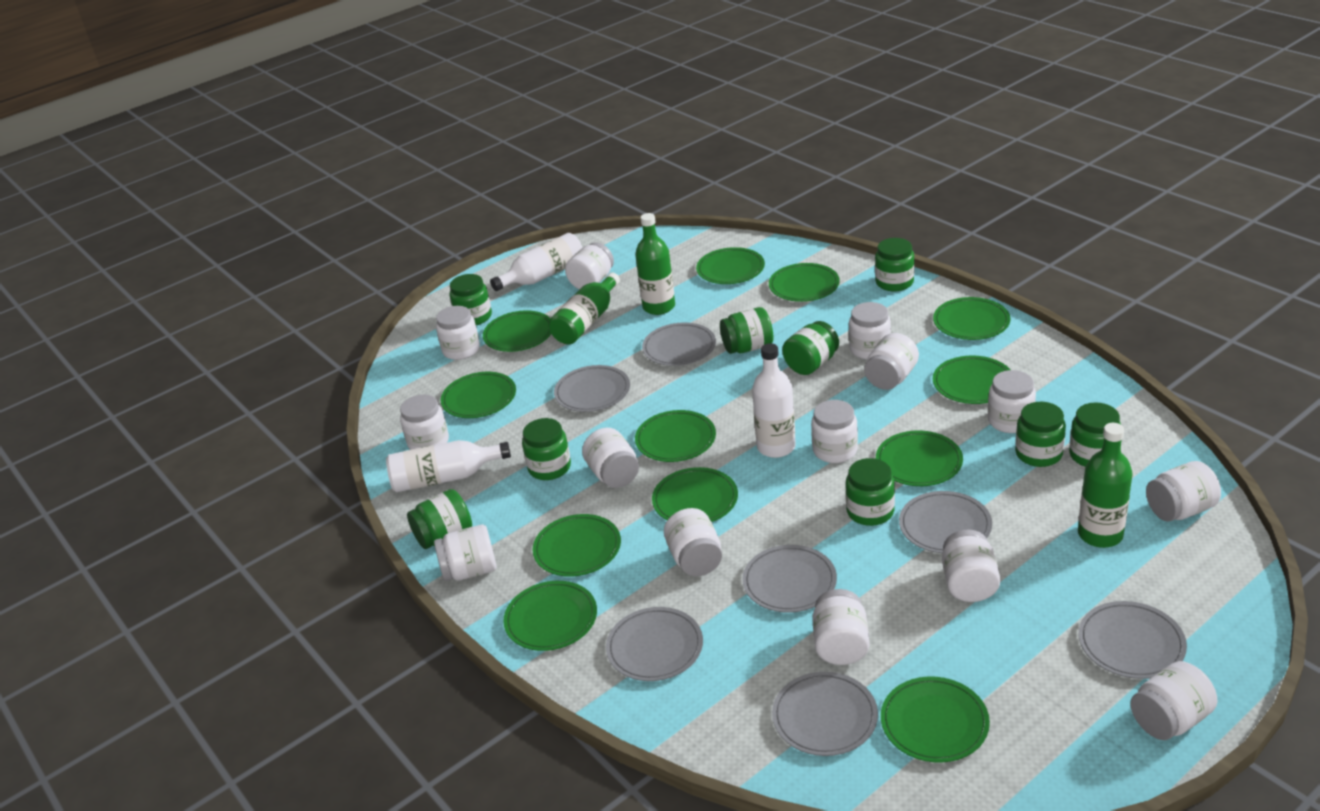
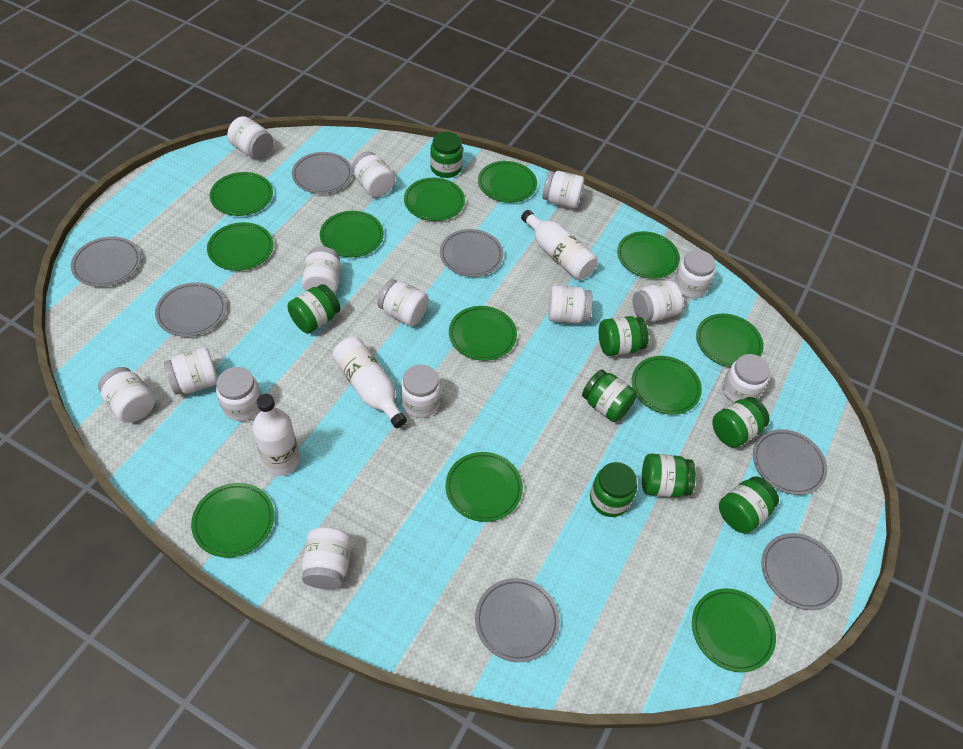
green bottle: 3 -> 0
green jar: 9 -> 8

